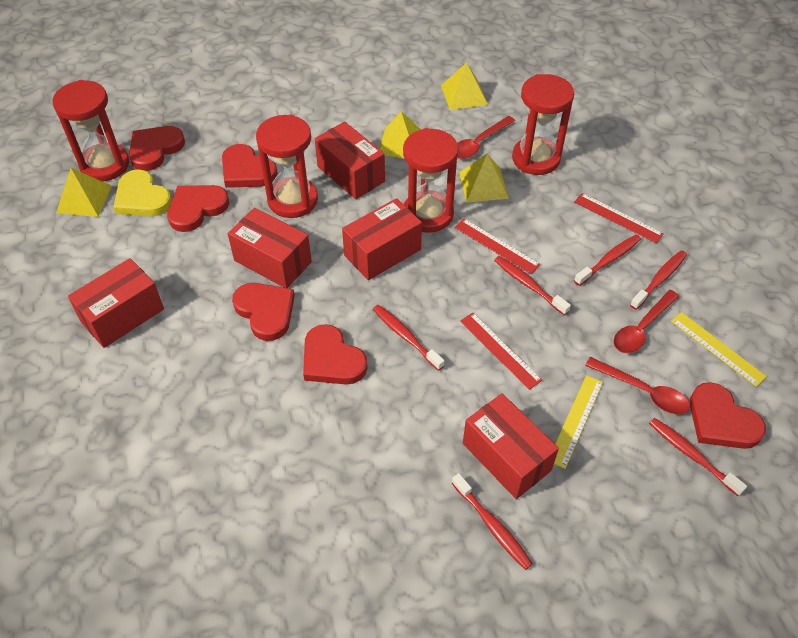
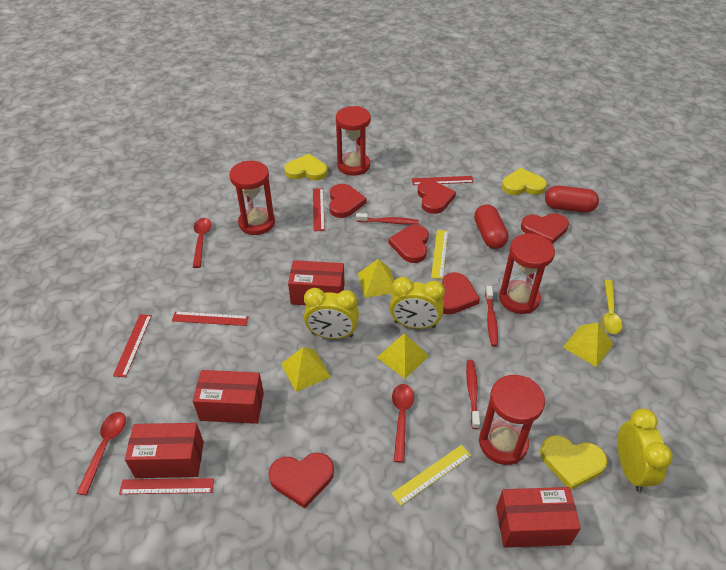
red box: 5 -> 4
red capsule: 0 -> 2
red ruler: 3 -> 5
red toothbrush: 6 -> 3
yellow clock: 0 -> 3
yellow heart: 1 -> 3
yellow spoon: 0 -> 1

